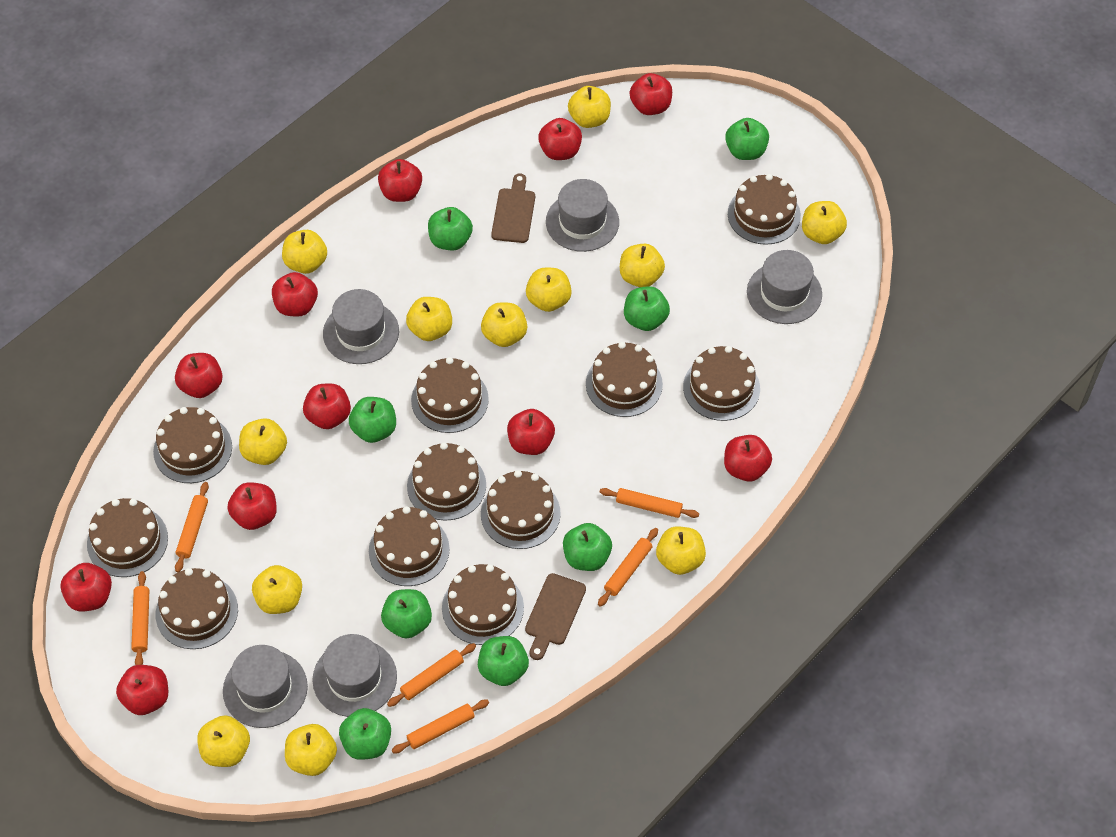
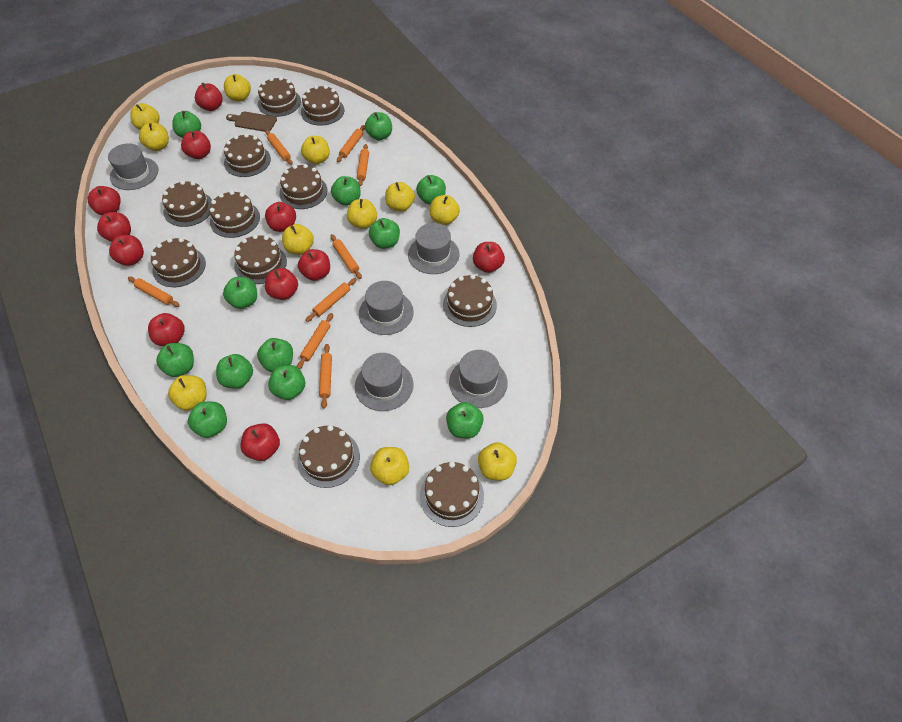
brown cutting board: 2 -> 1
green apple: 8 -> 12
orange rolling pin: 6 -> 8
yellow apple: 12 -> 11

